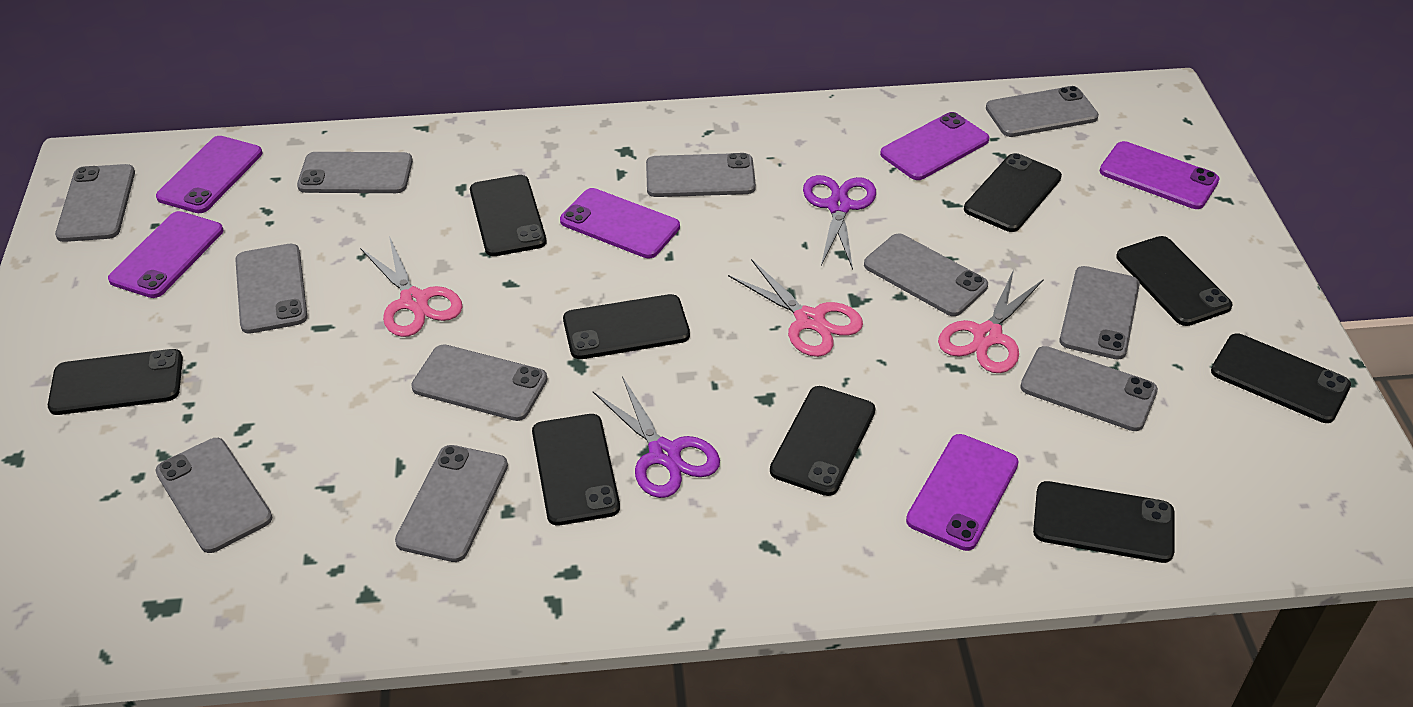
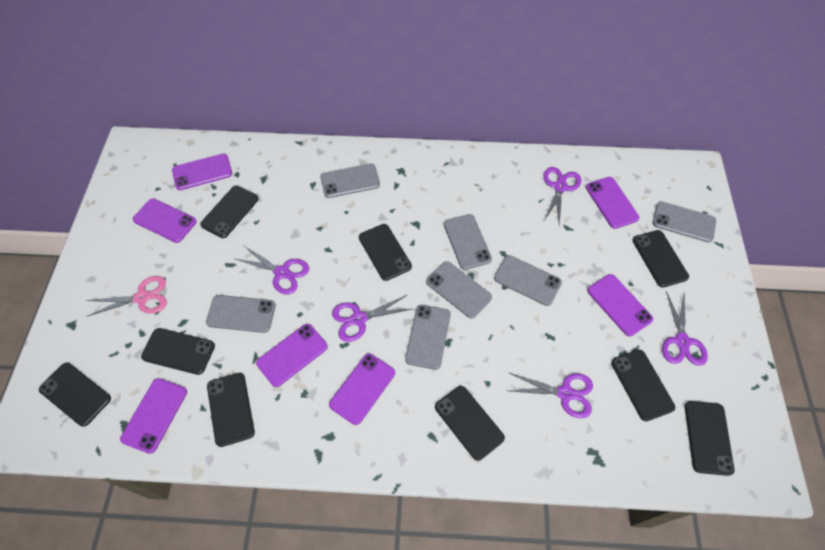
grey phone: 11 -> 7
pink scissors: 3 -> 1
purple phone: 6 -> 7
purple scissors: 2 -> 5

